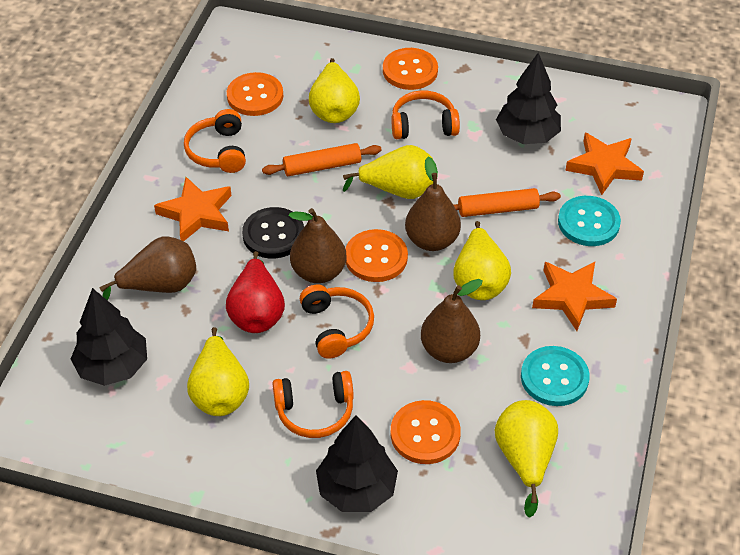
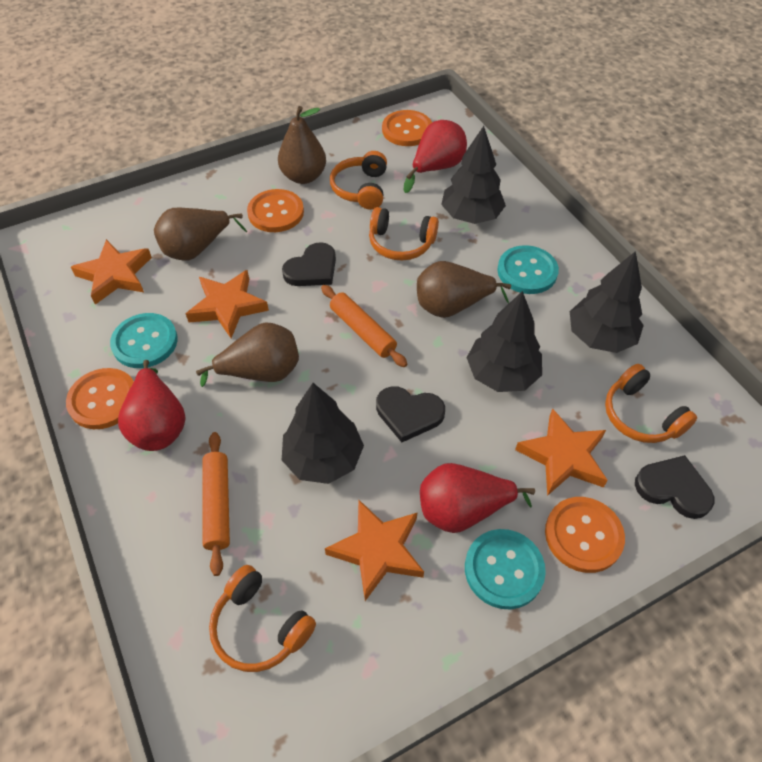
black button: 1 -> 0
black heart: 0 -> 3
black tree: 3 -> 4
orange star: 3 -> 4
red pear: 1 -> 3
turquoise button: 2 -> 3
yellow pear: 5 -> 0

